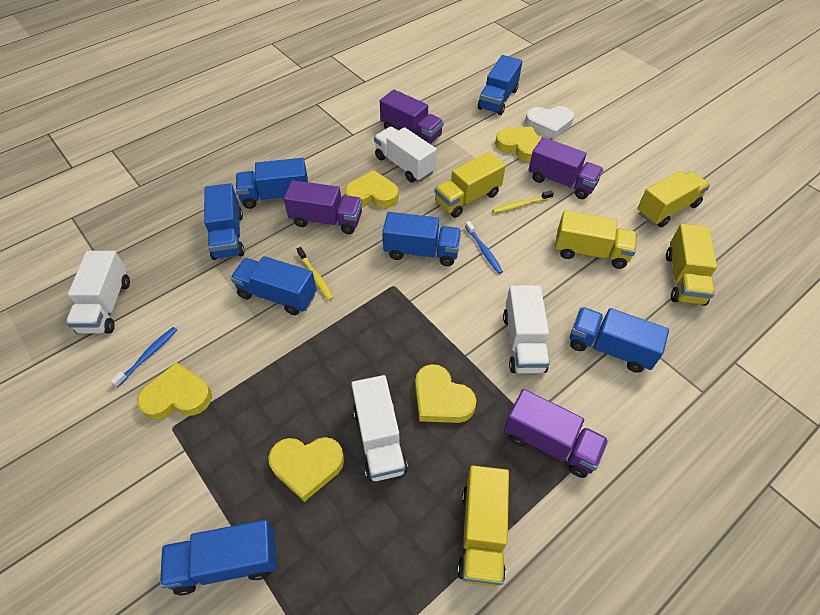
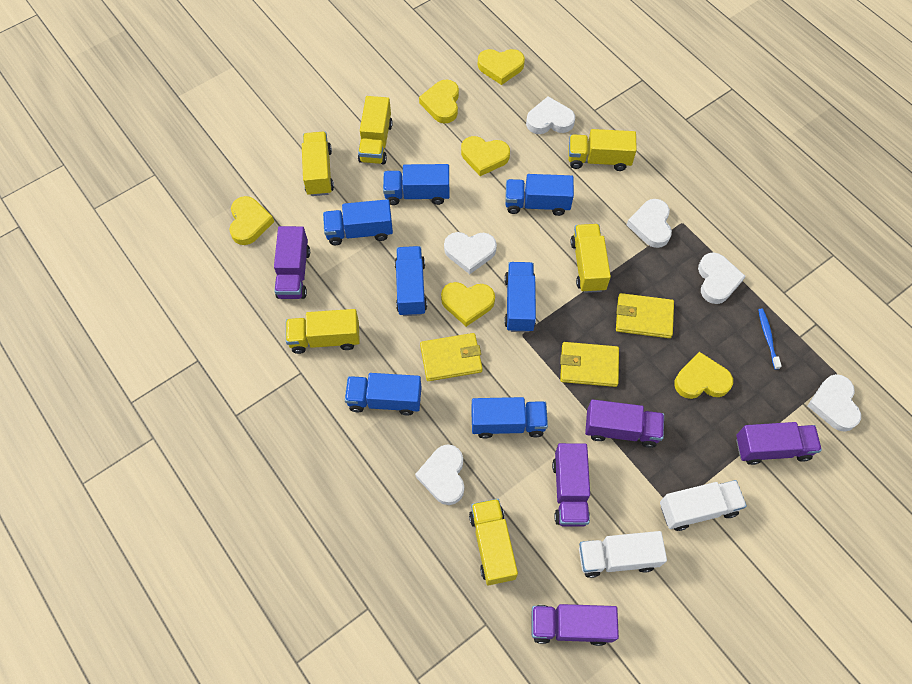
blue toothbrush: 2 -> 1
purple truck: 4 -> 5
white heart: 1 -> 6
white truck: 4 -> 2
yellow heart: 5 -> 6
yellow toothbrush: 2 -> 0
yellow truck: 5 -> 6
yellow wallet: 0 -> 3

